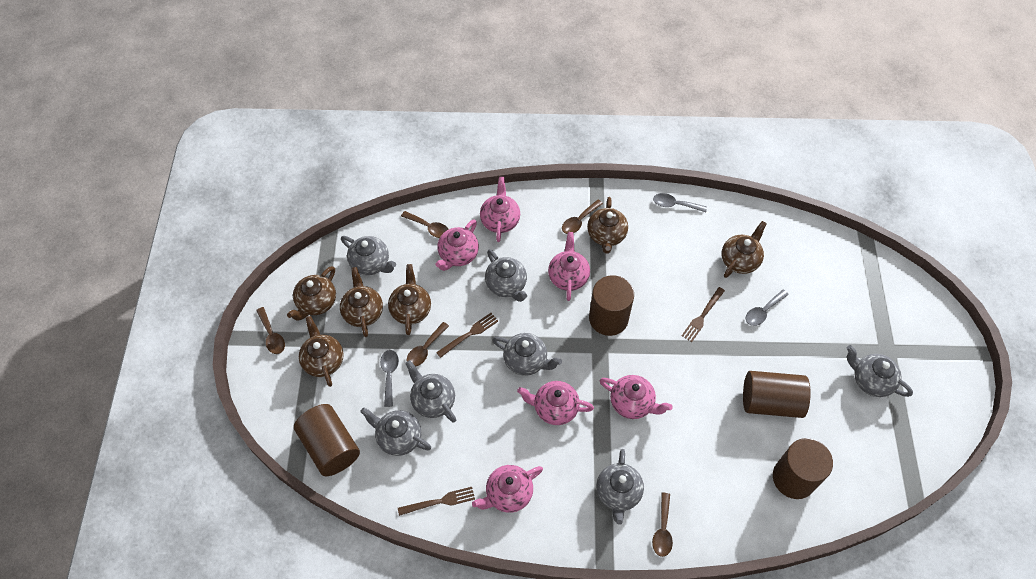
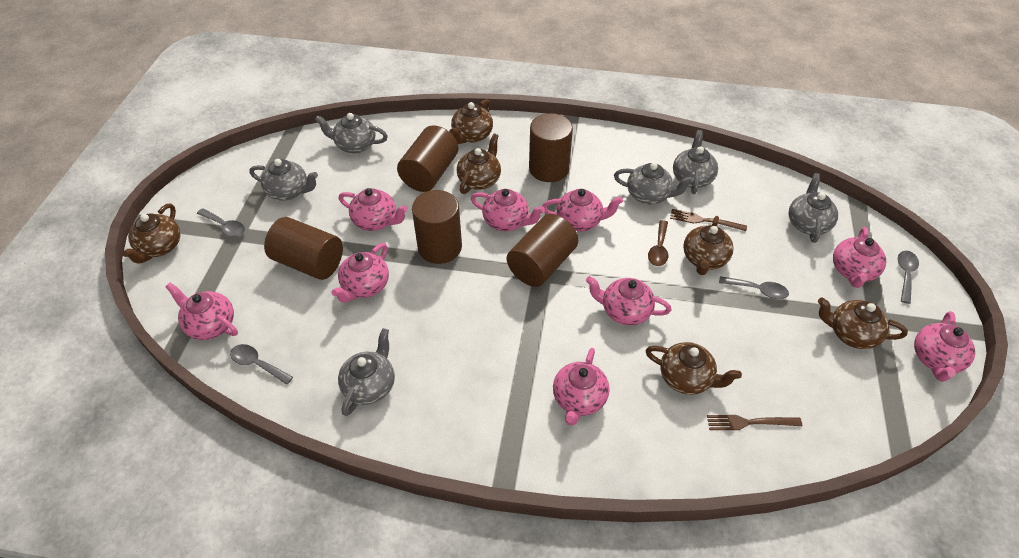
brown cylinder: 4 -> 5
brown fork: 3 -> 2
brown spoon: 5 -> 1
grey spoon: 3 -> 4
grey teapot: 7 -> 6
pink teapot: 6 -> 9

